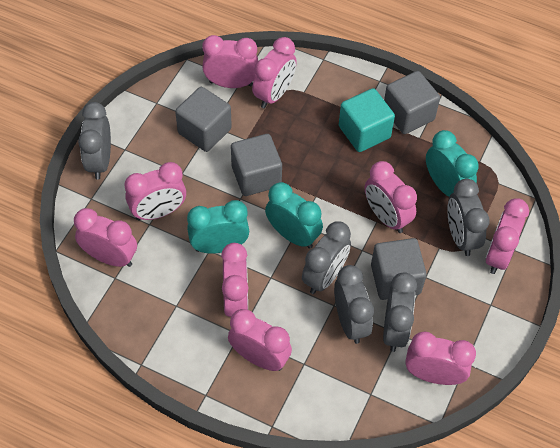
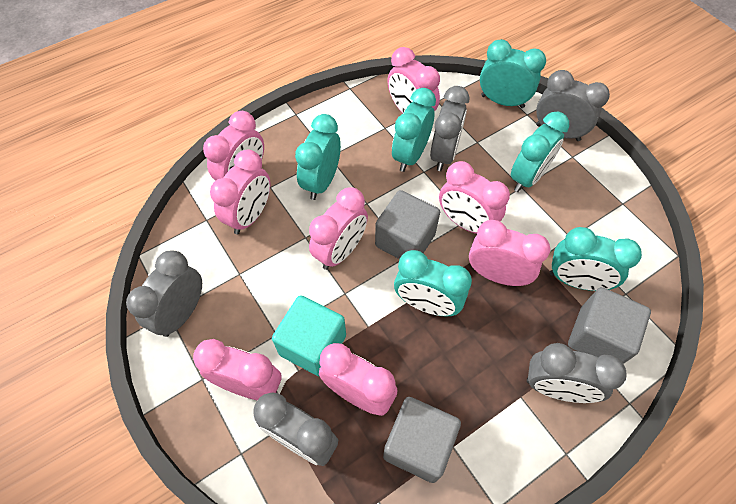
grey cube: 4 -> 3
pink clock: 9 -> 8
turquoise clock: 3 -> 6

